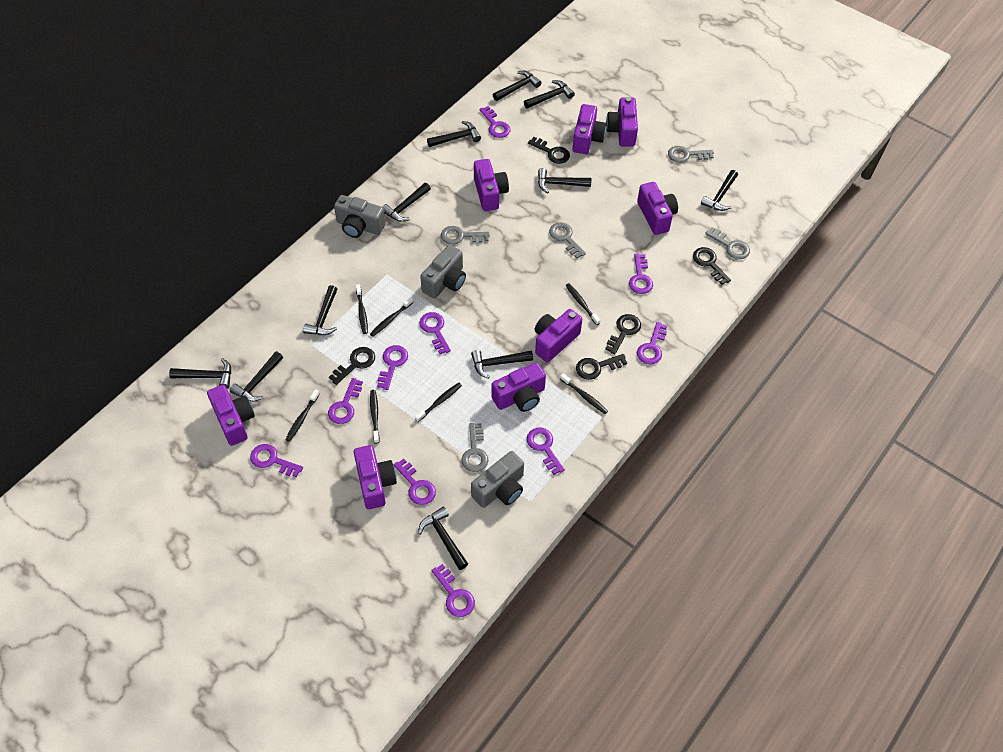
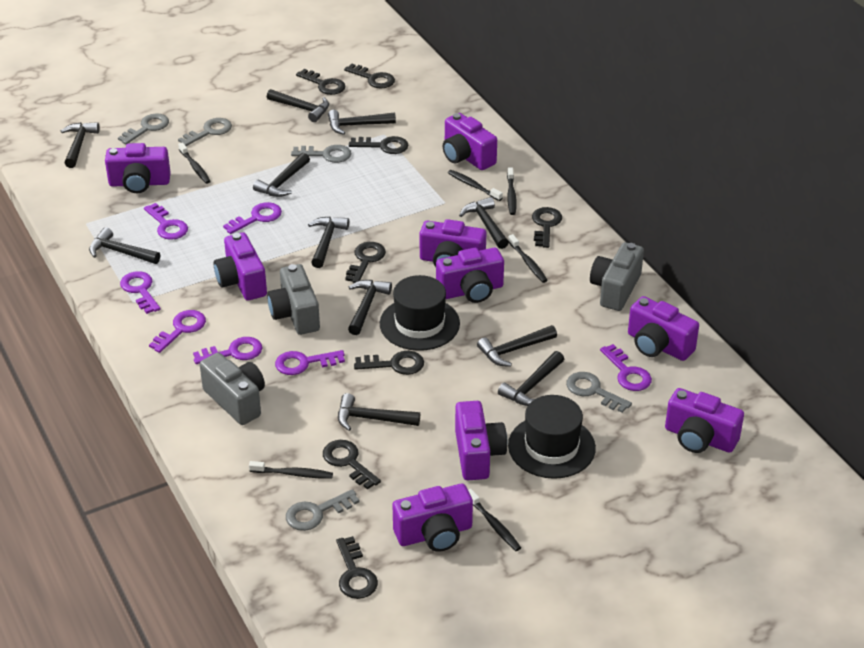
black hat: 0 -> 2
black key: 5 -> 8
black toothbrush: 7 -> 6
purple camera: 8 -> 9
purple key: 10 -> 7

